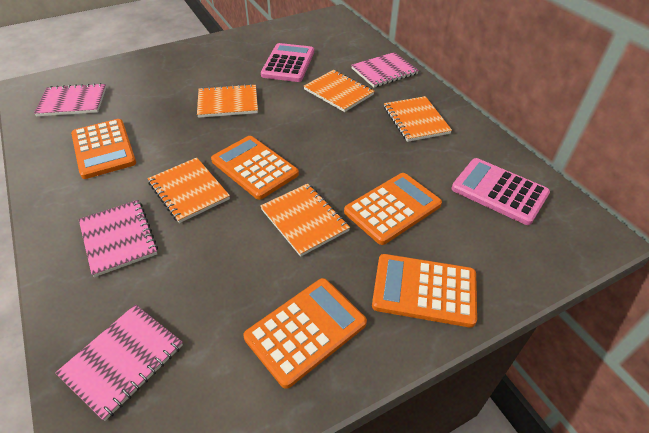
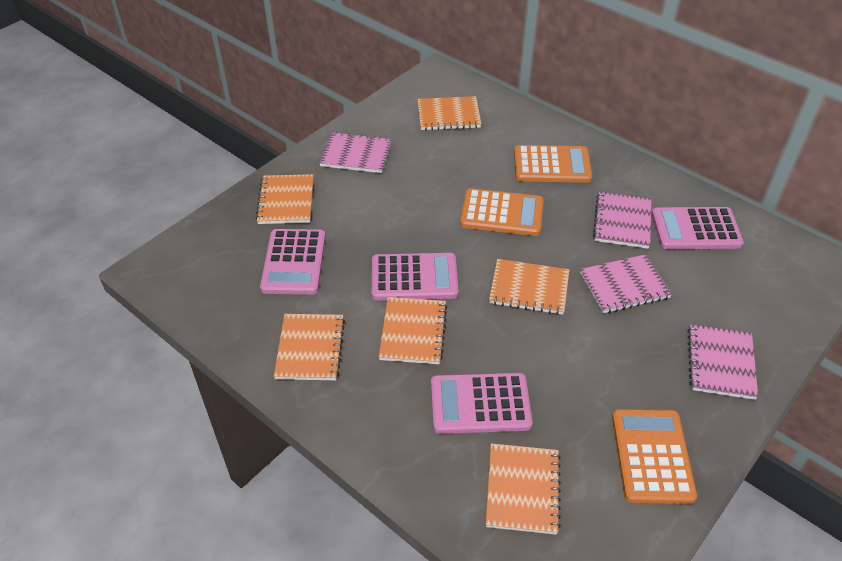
orange calculator: 5 -> 3
orange notebook: 5 -> 6
pink calculator: 2 -> 4

